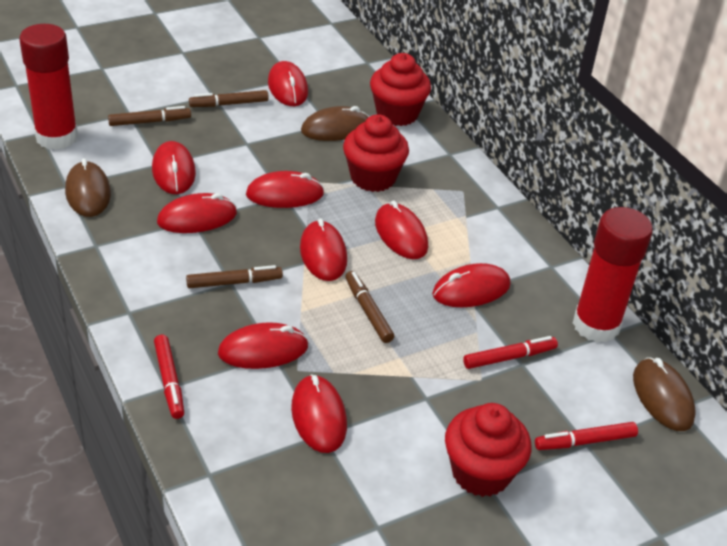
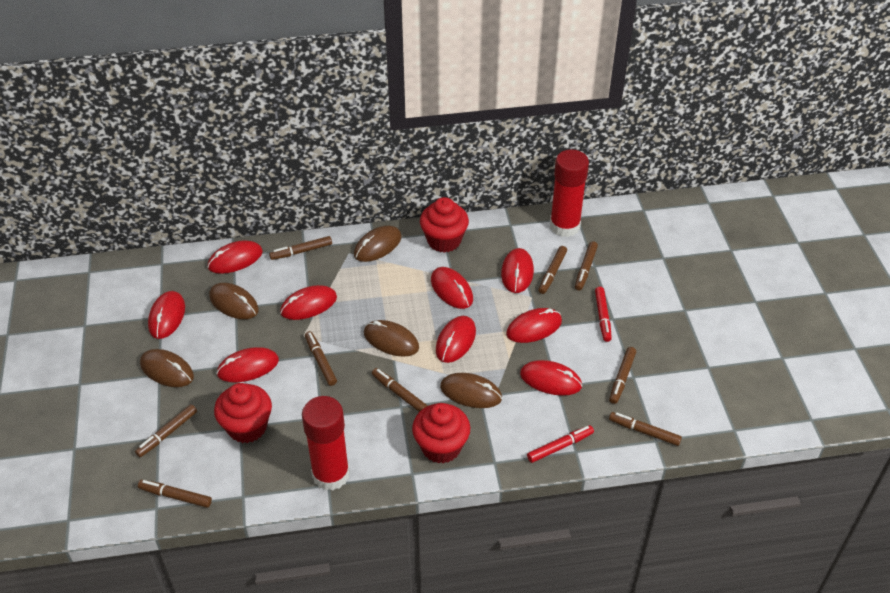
brown marker: 4 -> 9
brown mouse: 3 -> 5
red marker: 3 -> 2

